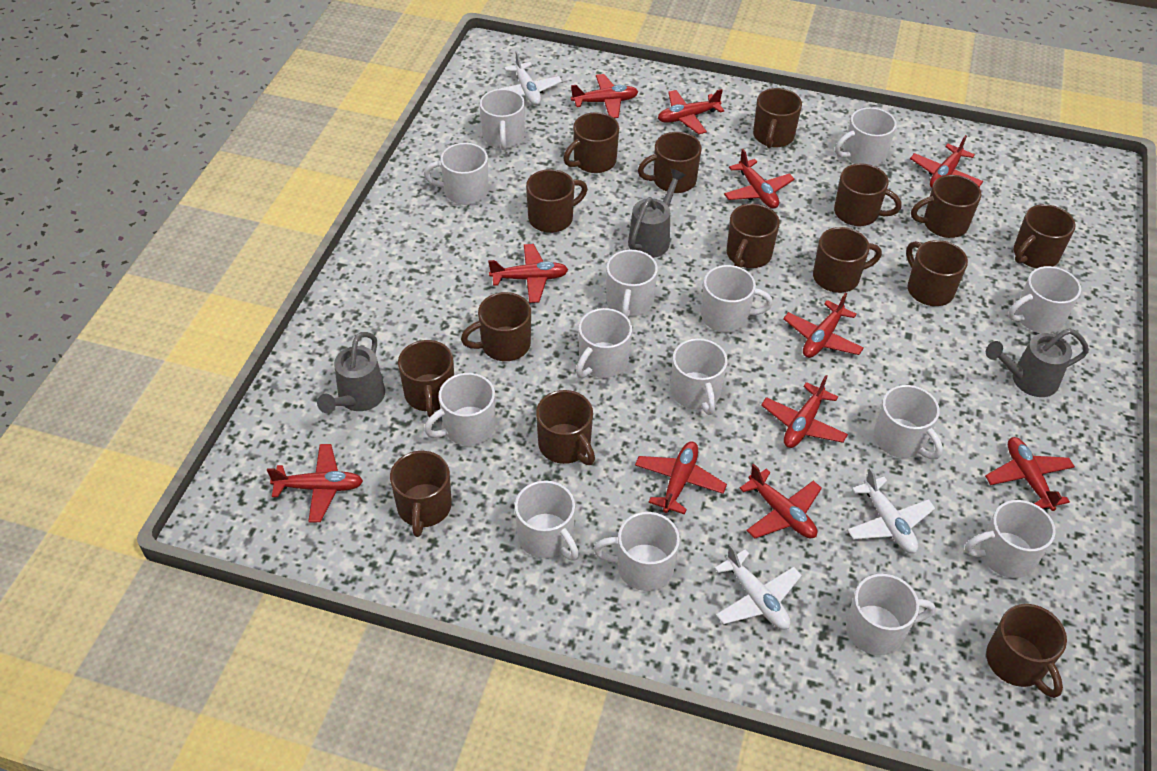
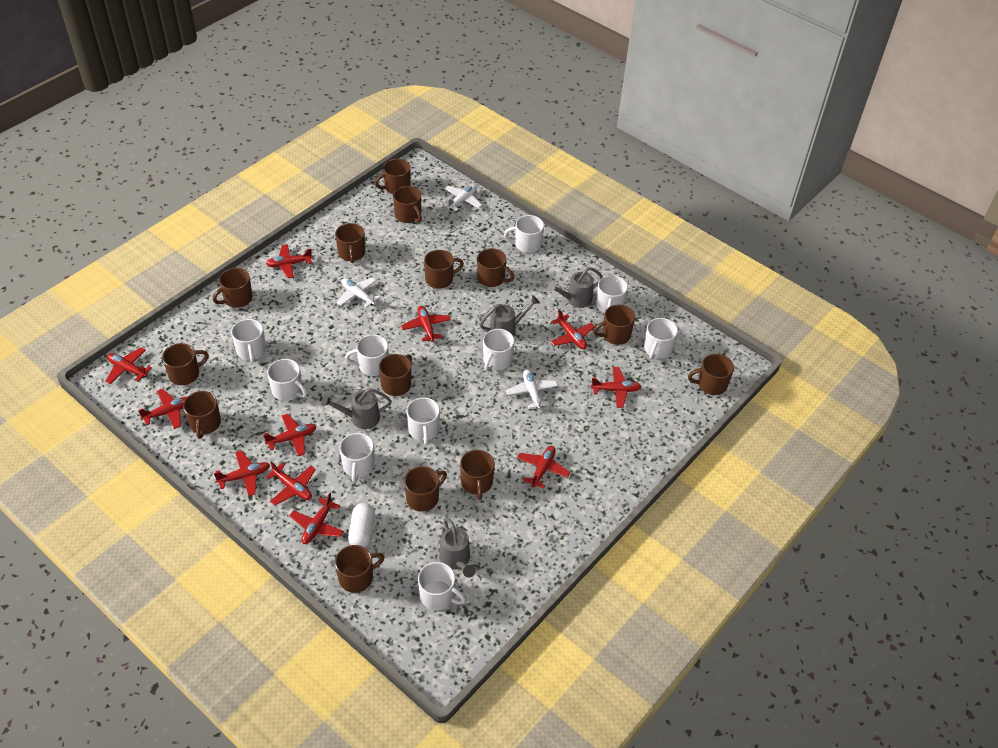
brown mug: 15 -> 14
grey watering can: 3 -> 4
white capsule: 0 -> 1
white mug: 14 -> 10

